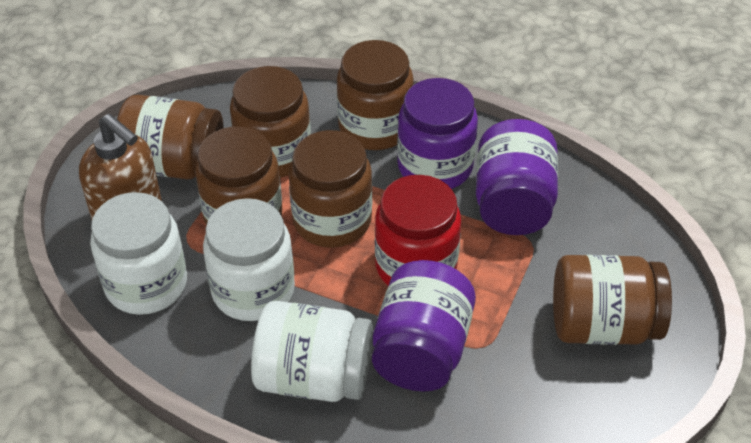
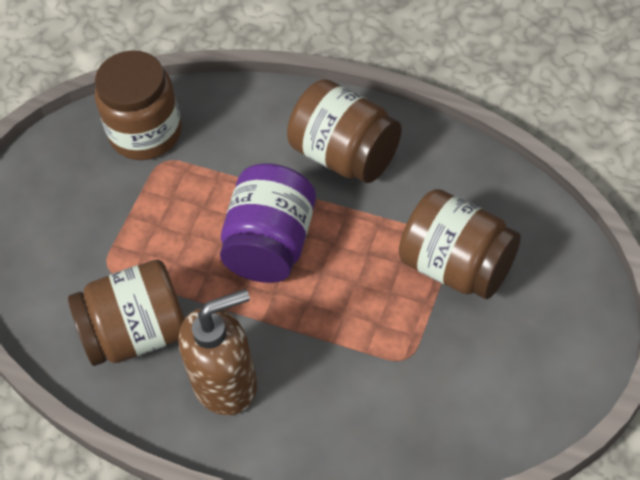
brown jar: 6 -> 4
purple jar: 3 -> 1
red jar: 1 -> 0
white jar: 3 -> 0

